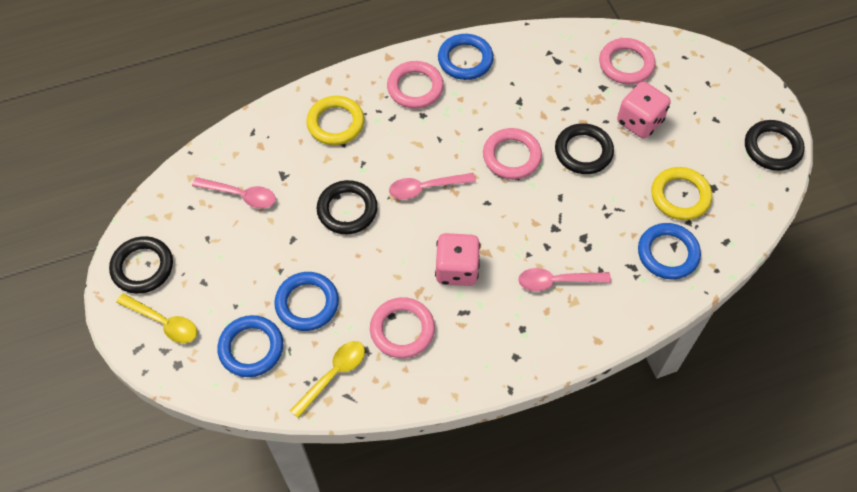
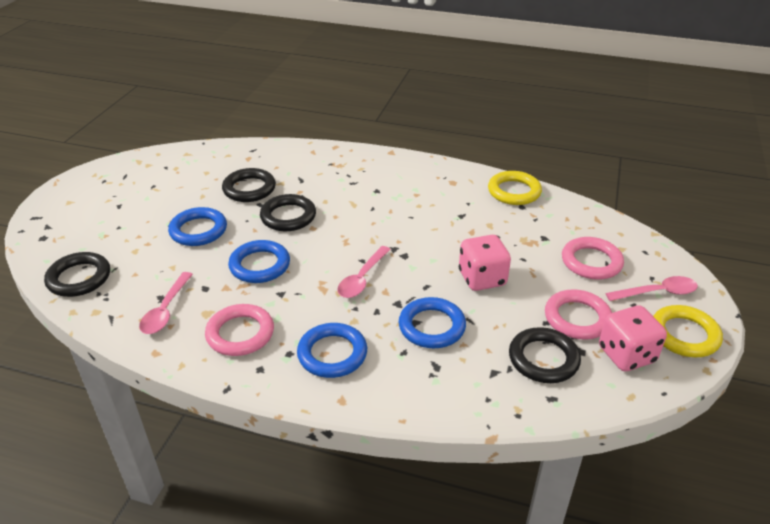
pink ring: 4 -> 3
yellow spoon: 2 -> 0

